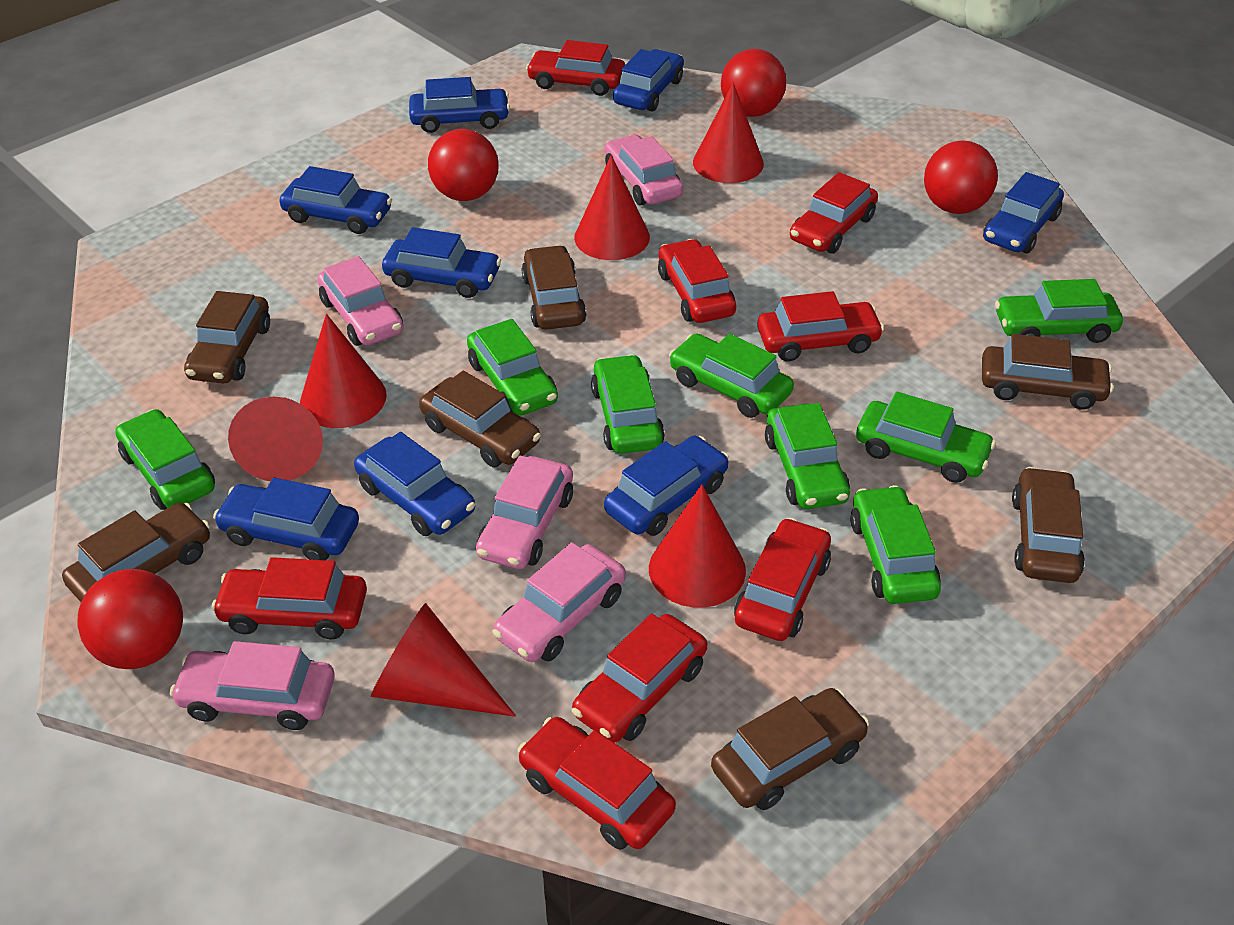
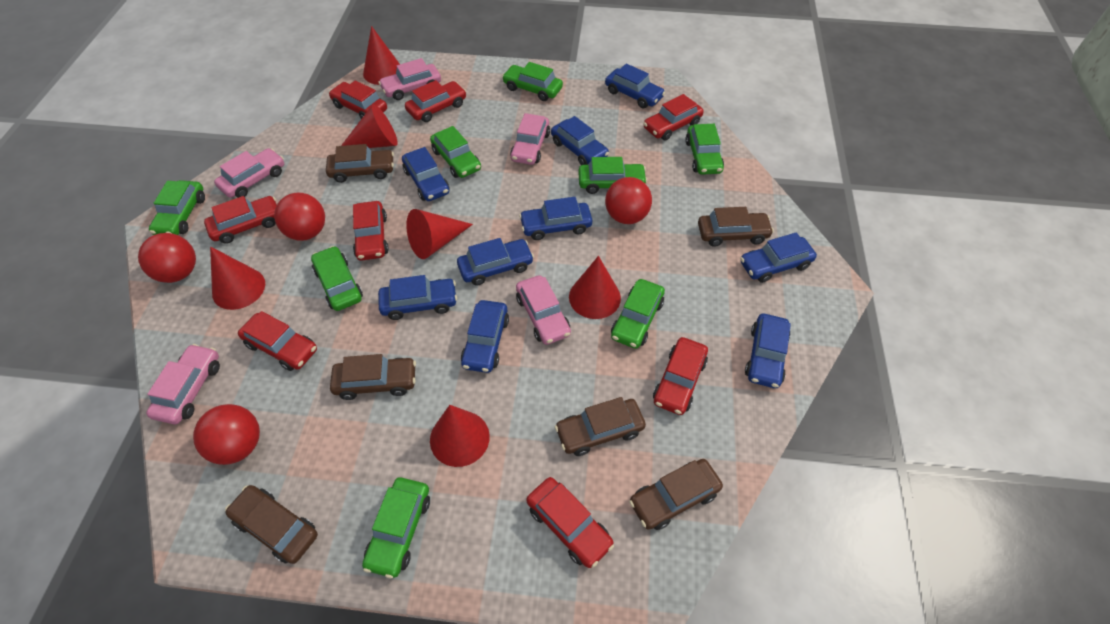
blue car: 8 -> 9
brown car: 7 -> 6

